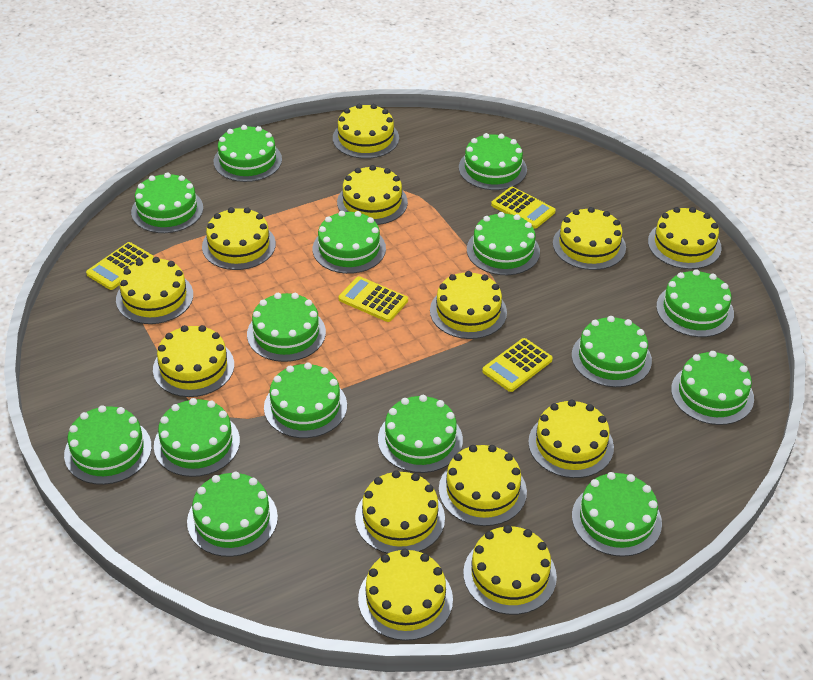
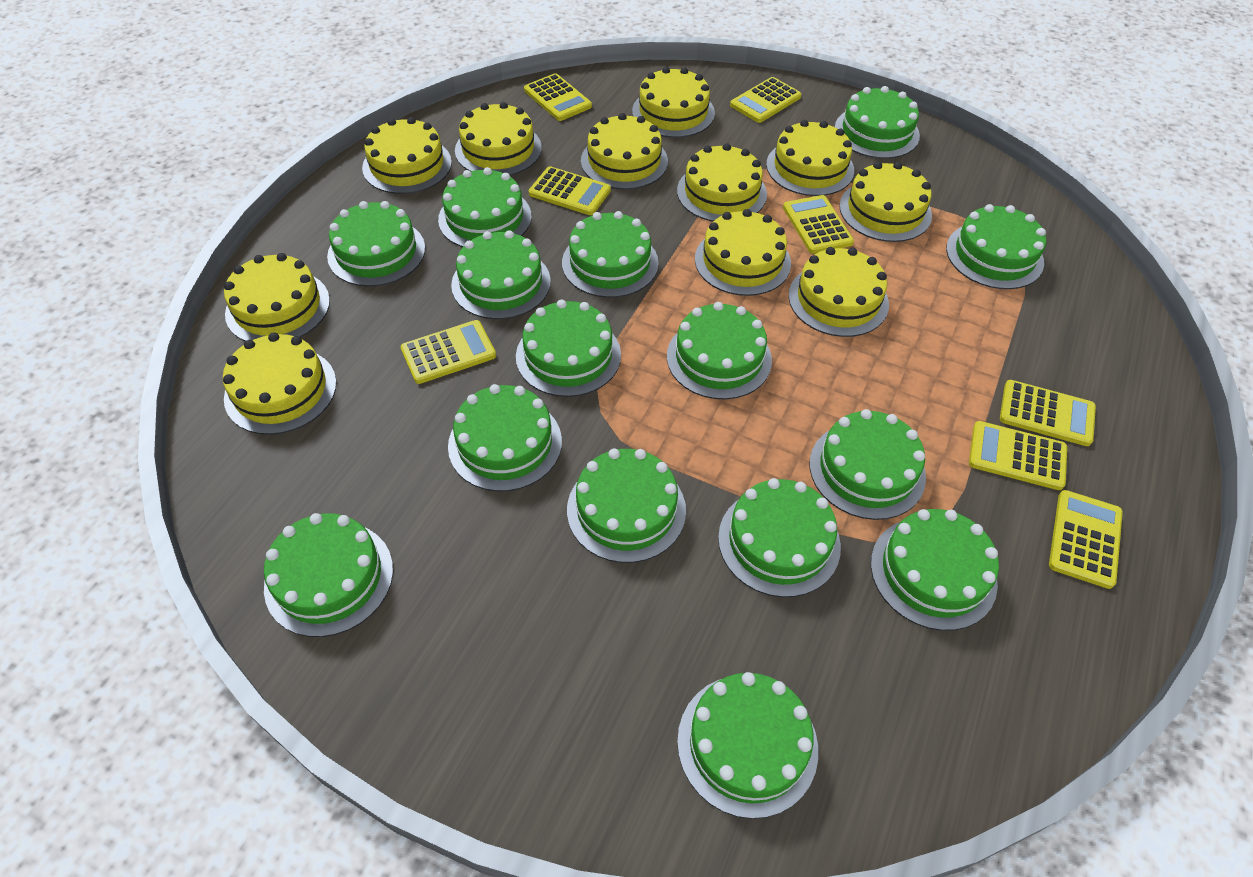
yellow cake: 13 -> 11
yellow calculator: 4 -> 8

